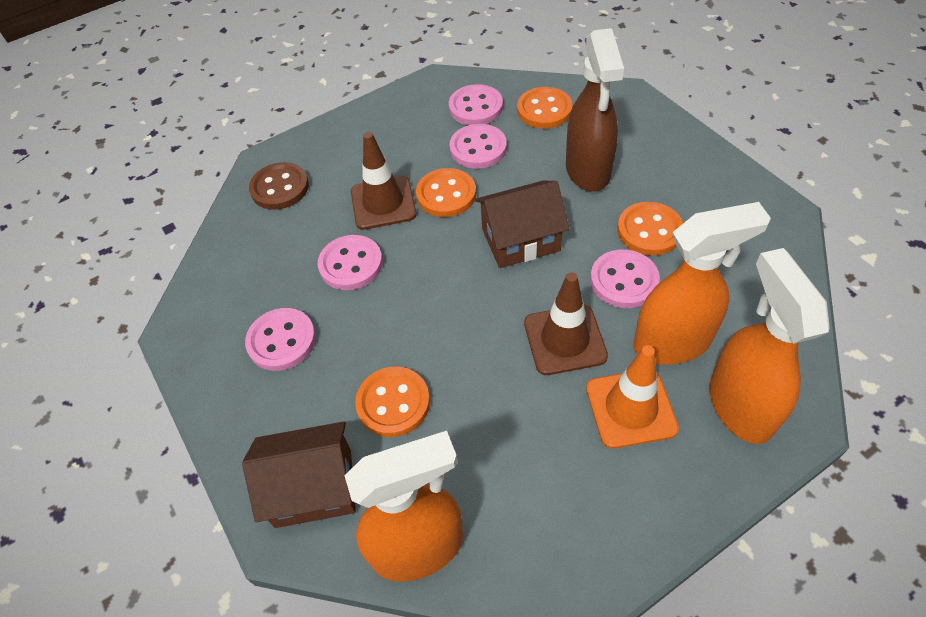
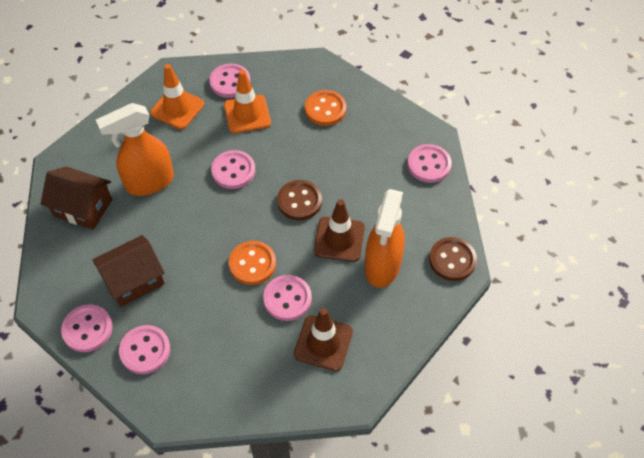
brown button: 1 -> 2
brown spray bottle: 1 -> 0
orange button: 4 -> 2
orange spray bottle: 3 -> 2
orange traffic cone: 1 -> 2
pink button: 5 -> 6

